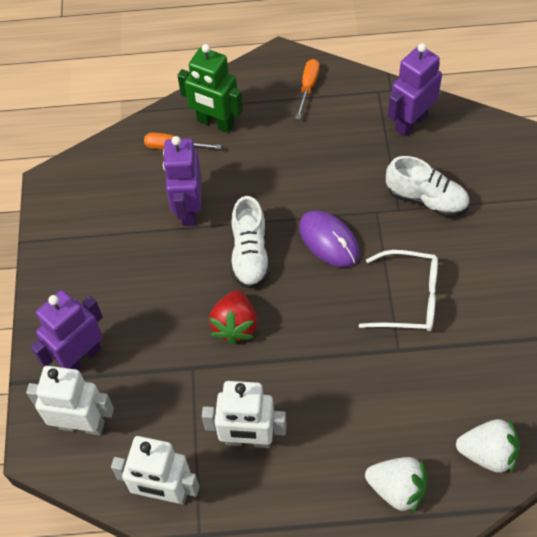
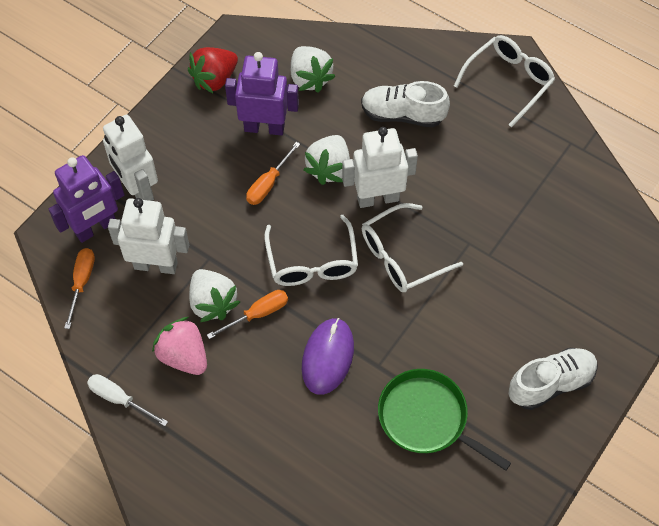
green pan: 0 -> 1
green robot: 1 -> 0
orange screwdriver: 2 -> 3
pink strawberry: 0 -> 1
purple robot: 3 -> 2
white glasses: 1 -> 3
white screwdriver: 0 -> 1
white strawberry: 2 -> 3

